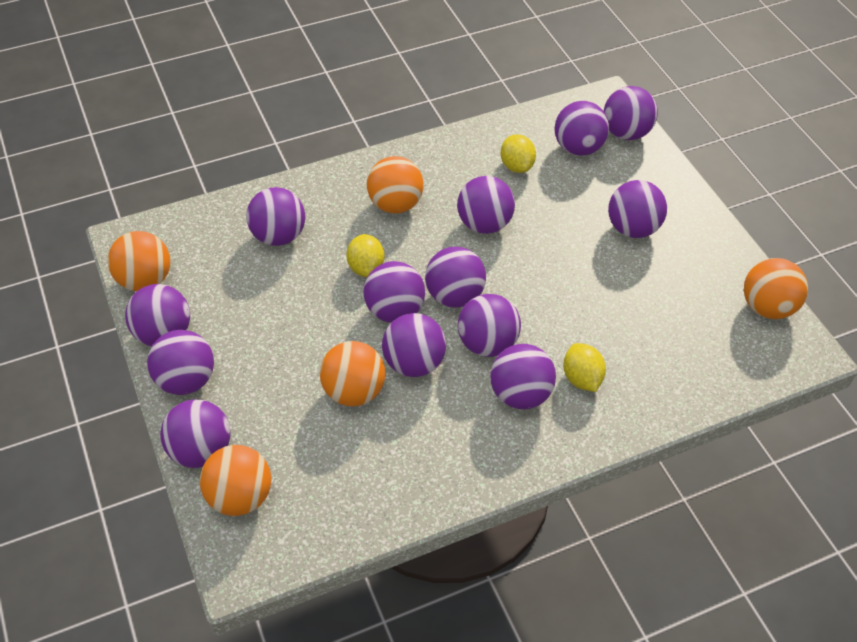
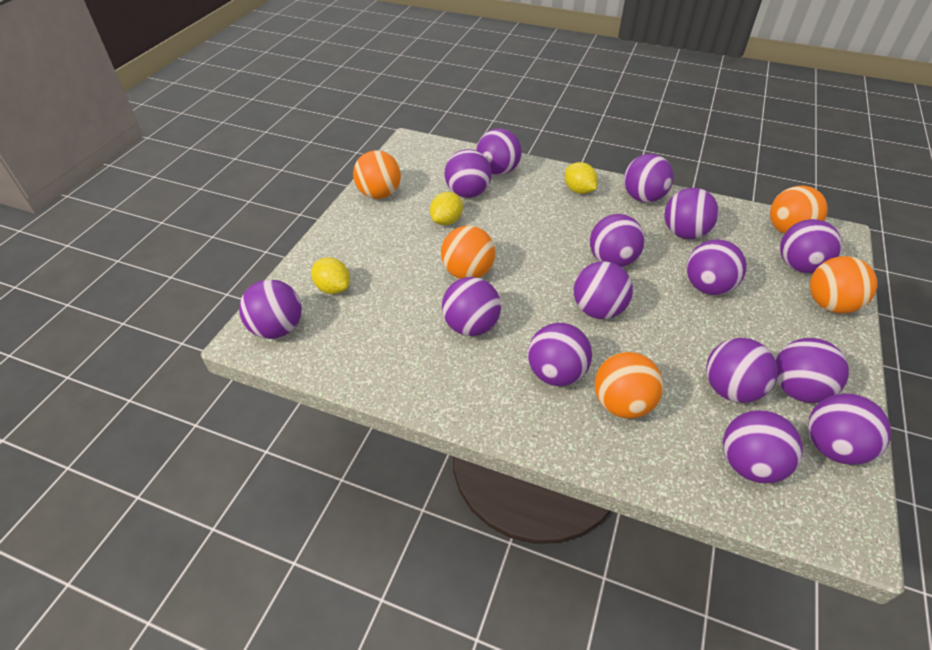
purple ball: 13 -> 15

